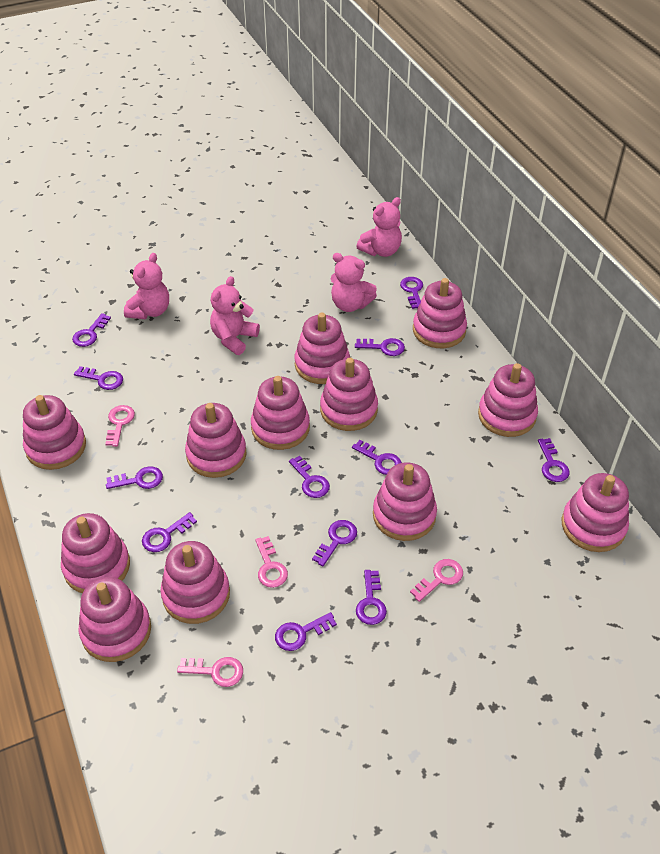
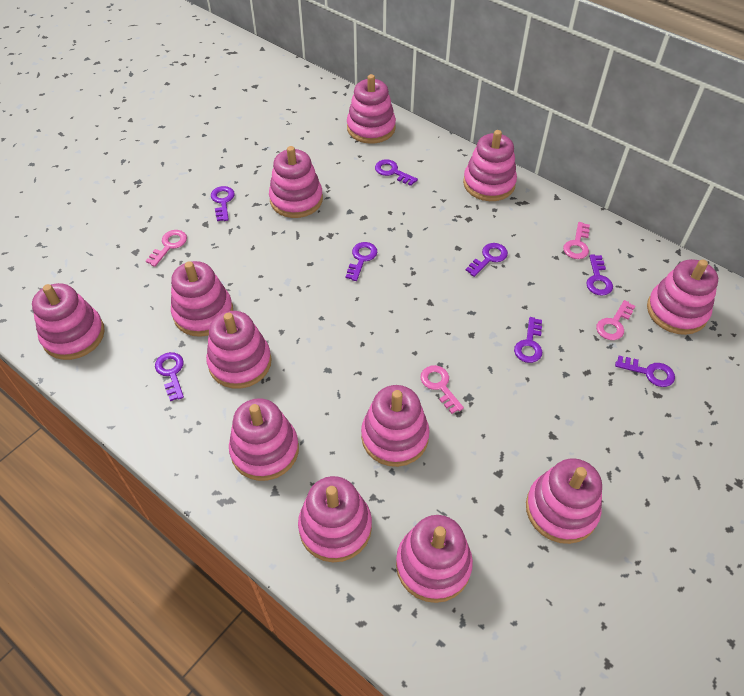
pink teddy bear: 4 -> 0
purple key: 12 -> 8

